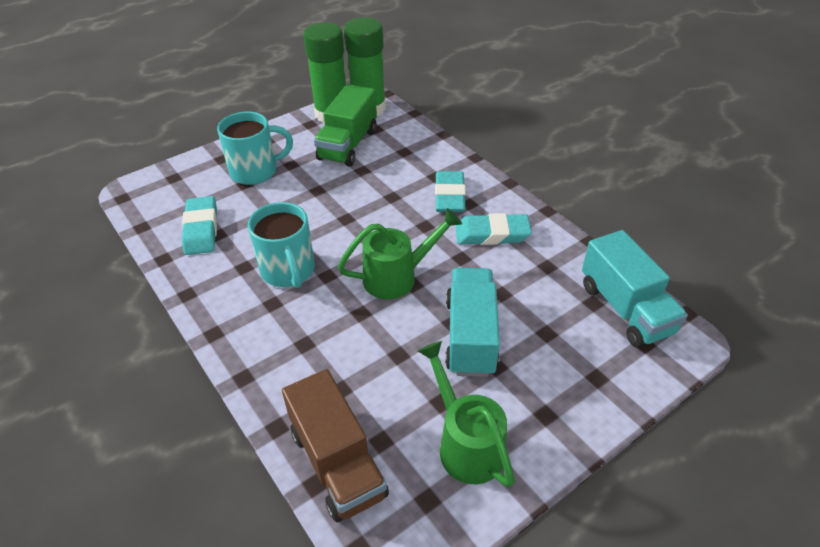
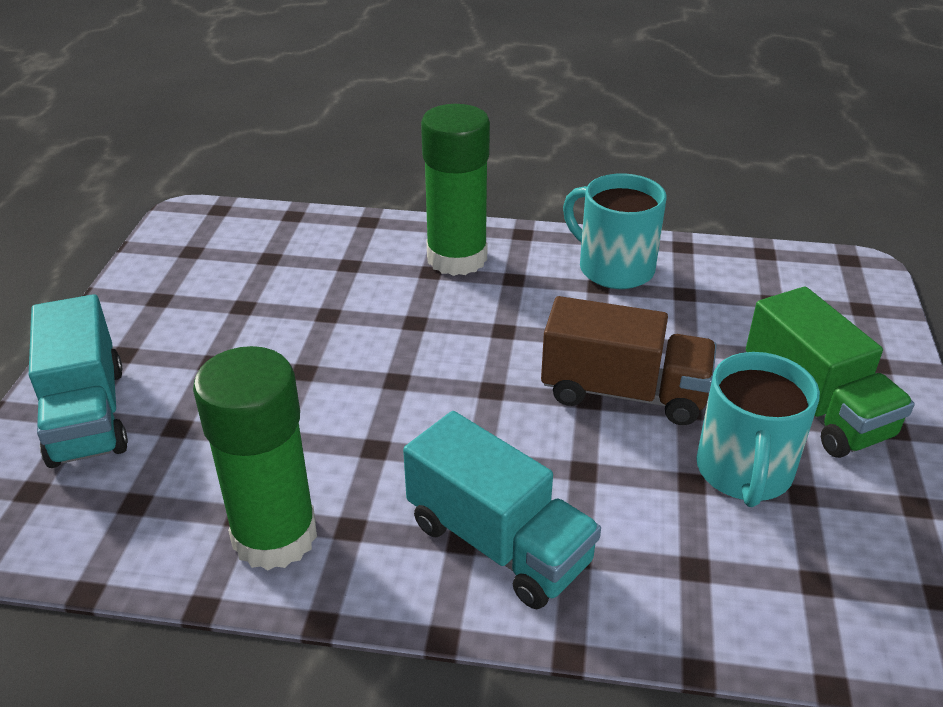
green watering can: 2 -> 0
turquoise eraser: 3 -> 0

